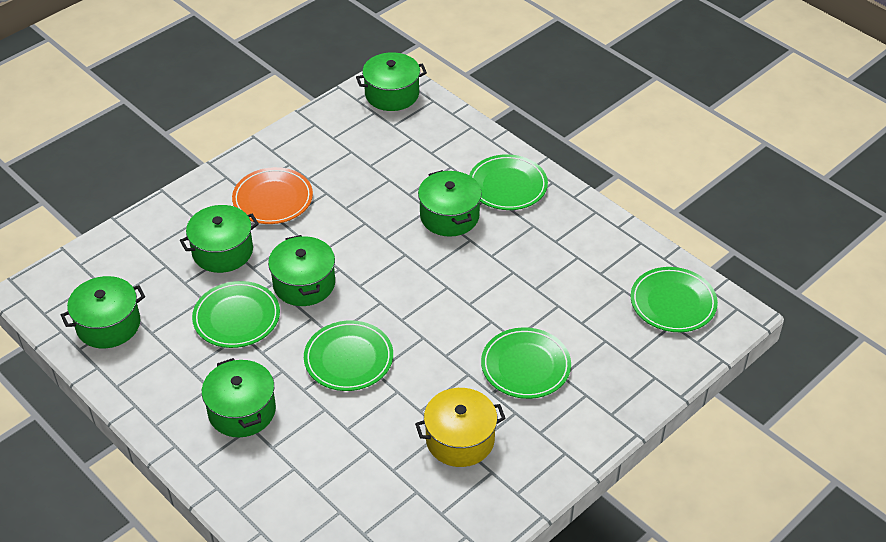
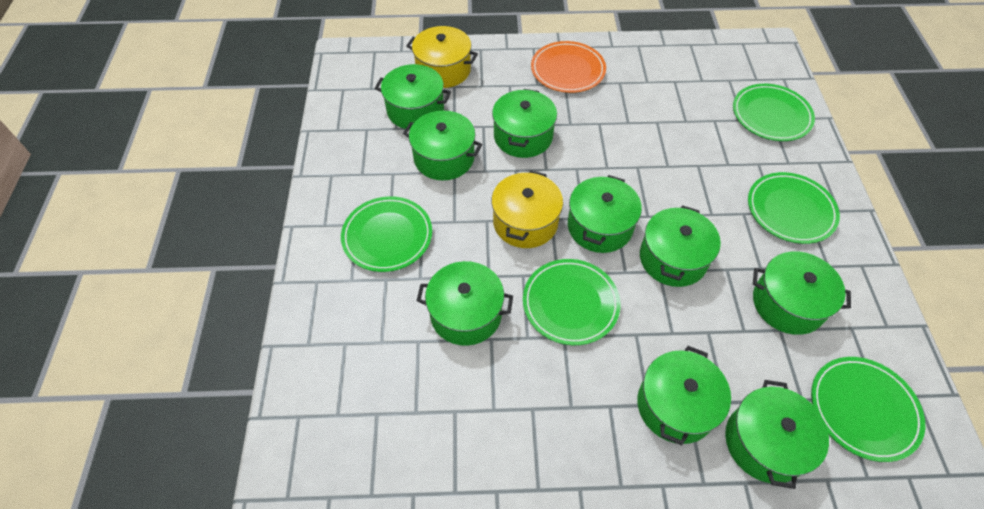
green pot: 6 -> 9
yellow pot: 1 -> 2

